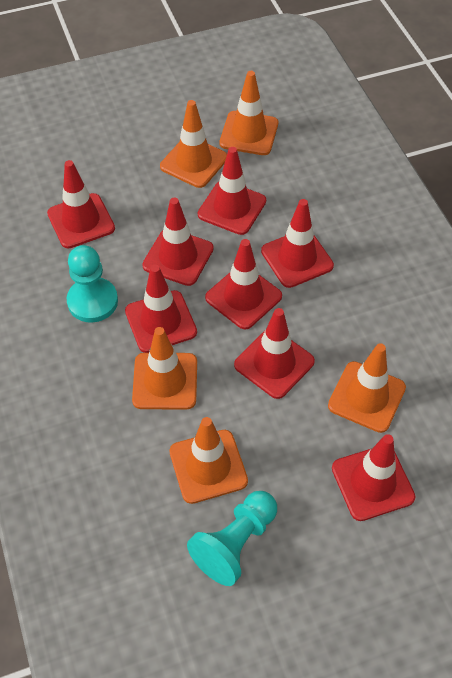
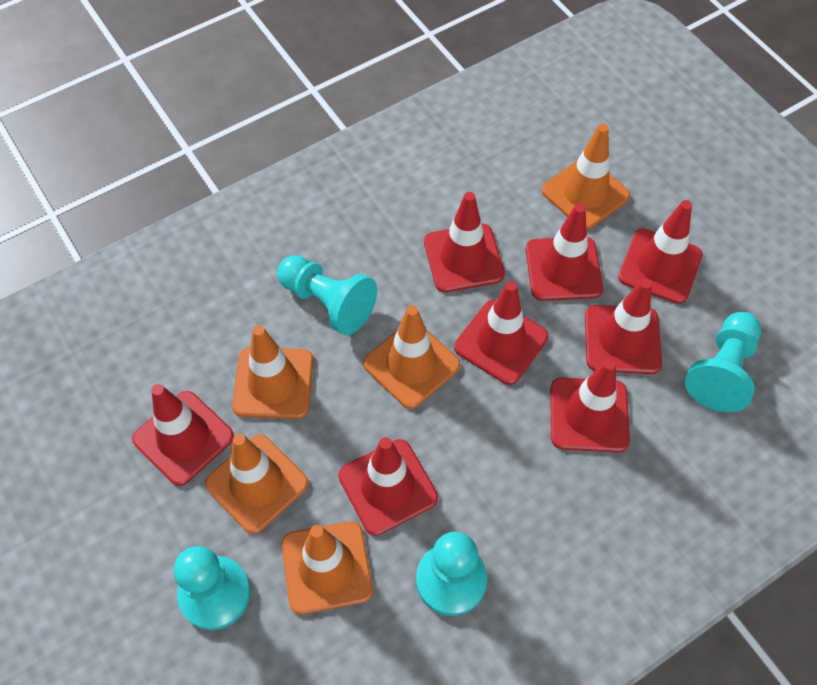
turquoise pawn: 2 -> 4

